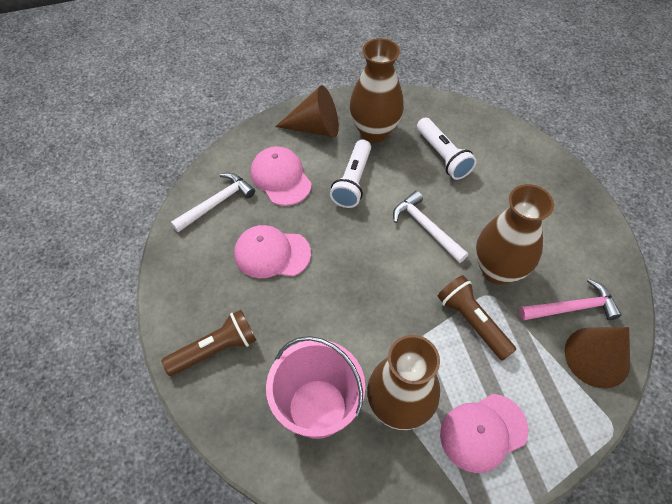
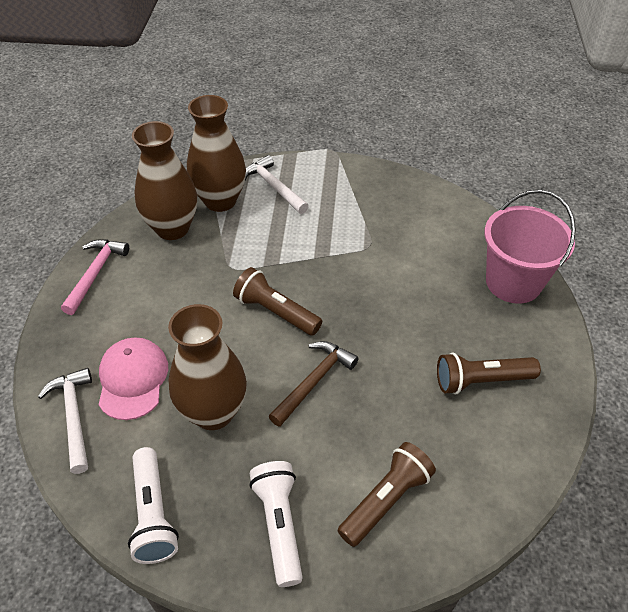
brown cone: 2 -> 0
brown flashlight: 2 -> 3
brown hammer: 0 -> 1
pink cap: 3 -> 1

